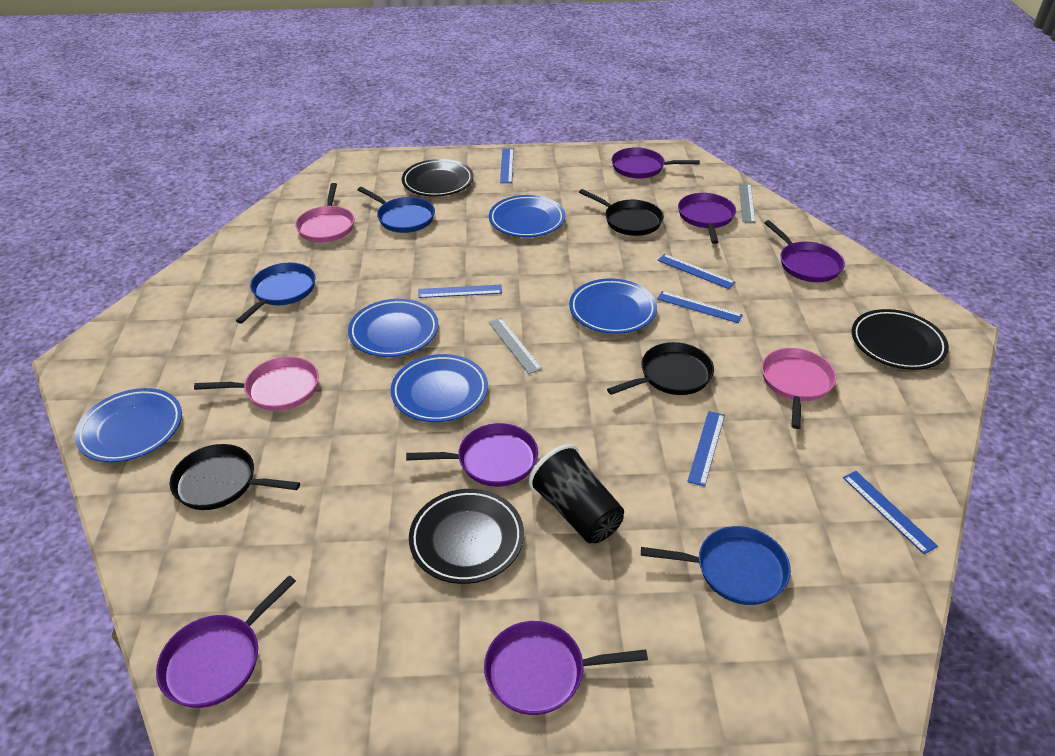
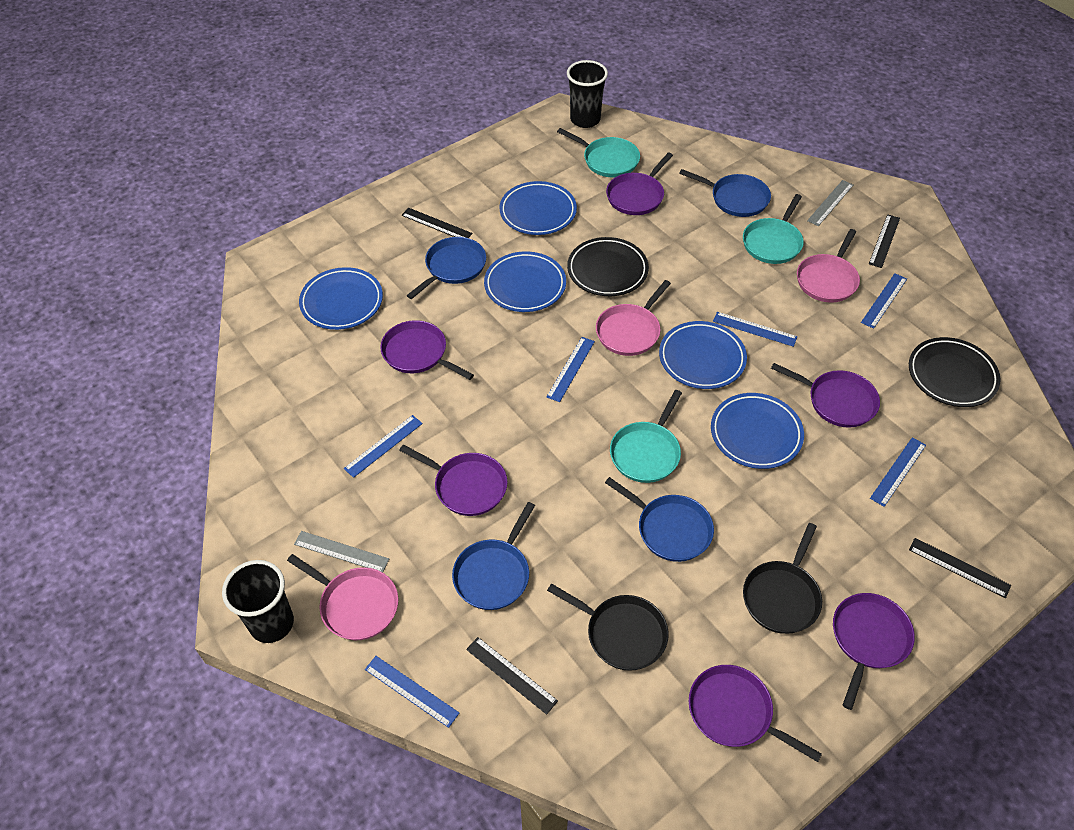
black cup: 1 -> 2
black pan: 3 -> 2
black plate: 3 -> 2
black ruler: 0 -> 4
blue pan: 3 -> 4
turquoise pan: 0 -> 3

